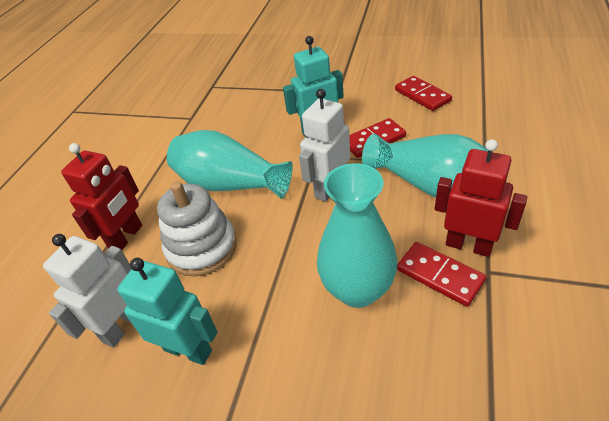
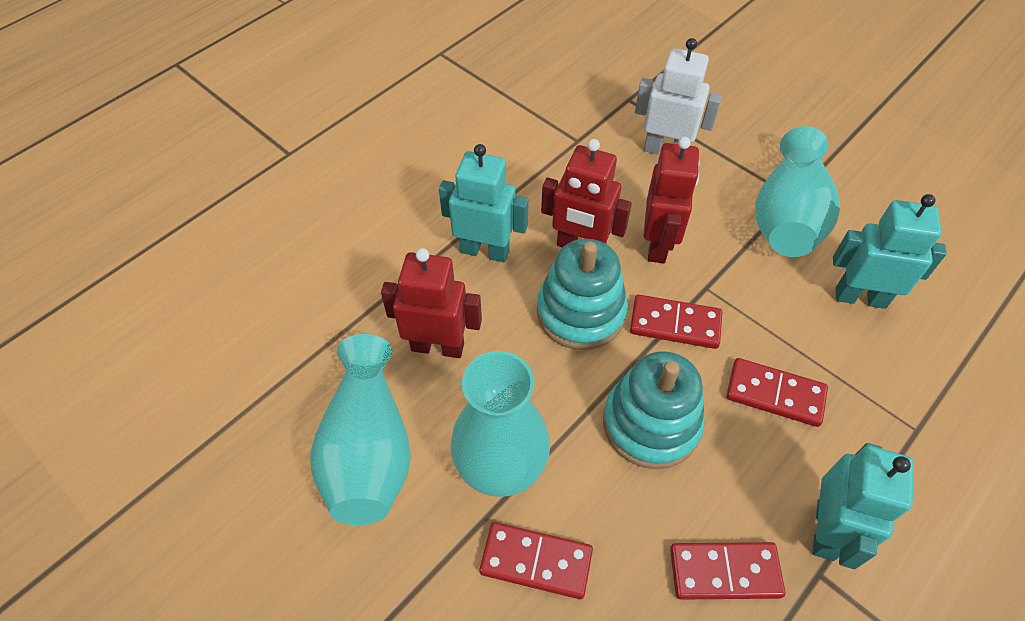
red domino: 3 -> 4
red robot: 2 -> 3
turquoise robot: 2 -> 3
turquoise stacking toy: 0 -> 2
white robot: 2 -> 1
white stacking toy: 1 -> 0

